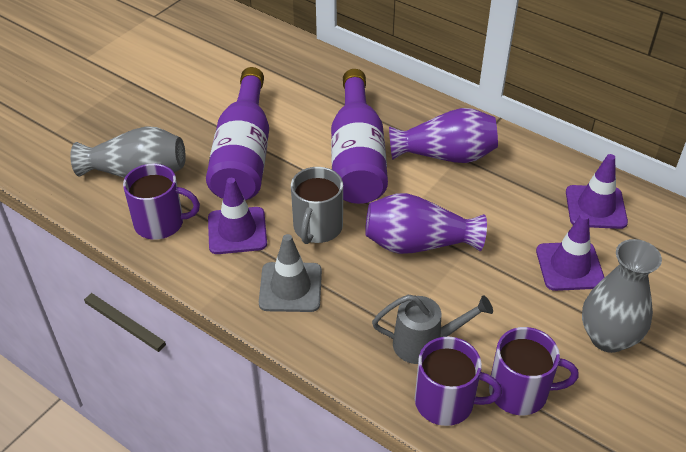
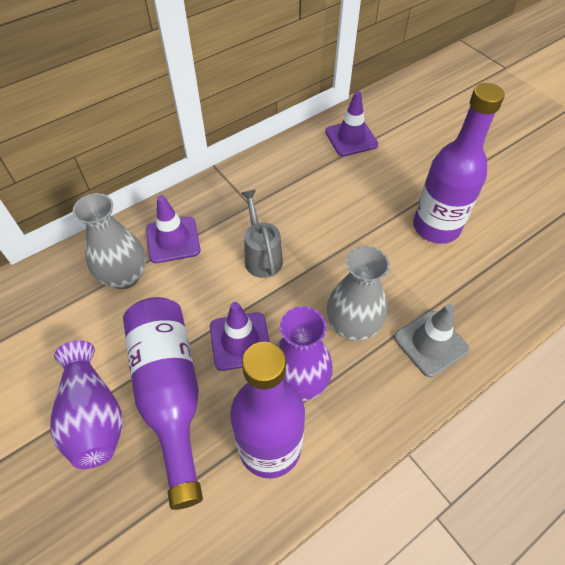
grey mug: 1 -> 0
purple bottle: 2 -> 3
purple mug: 3 -> 0

